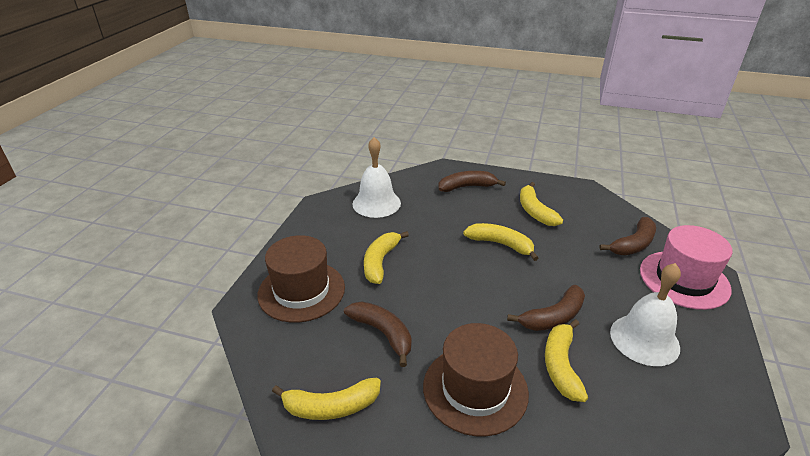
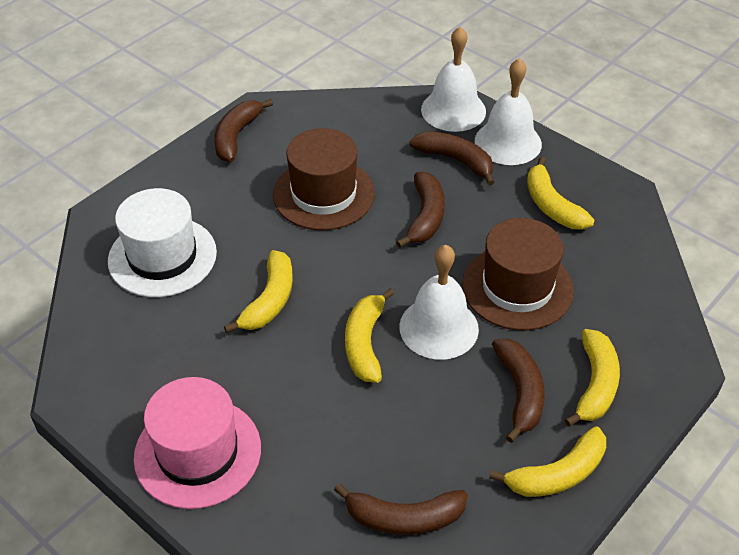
brown banana: 4 -> 5
white bell: 2 -> 3
white hat: 0 -> 1

